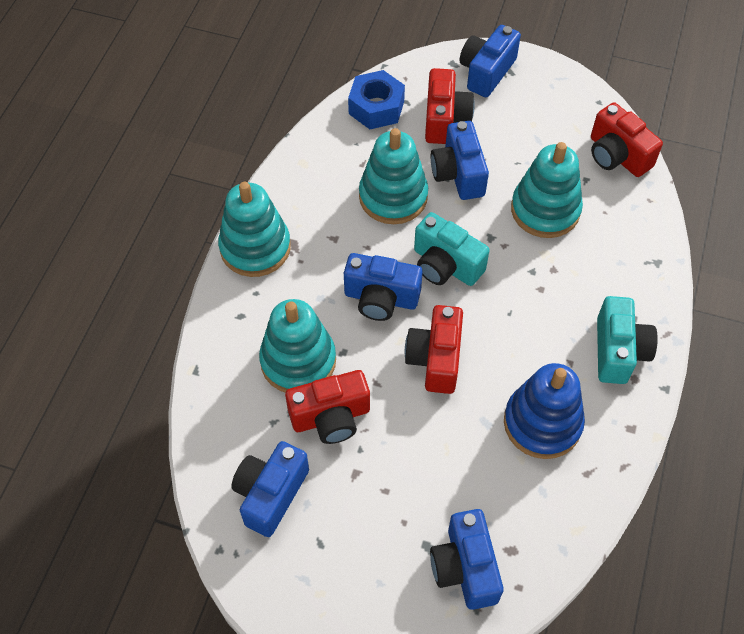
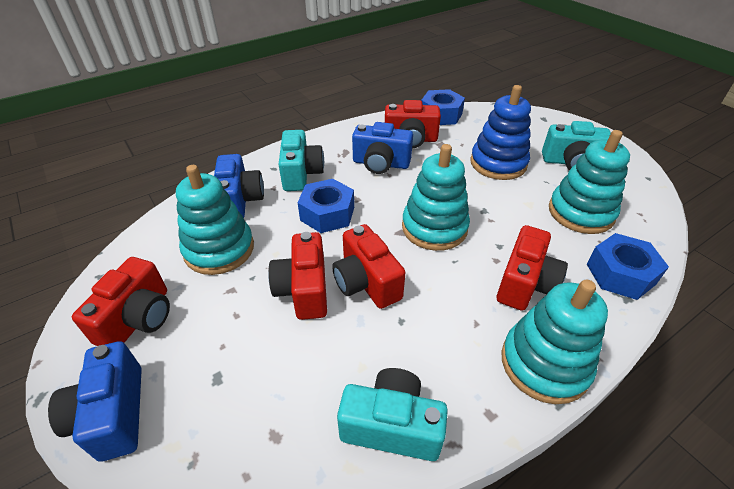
blue camera: 5 -> 3
blue nut: 1 -> 3
red camera: 4 -> 5
turquoise camera: 2 -> 3

